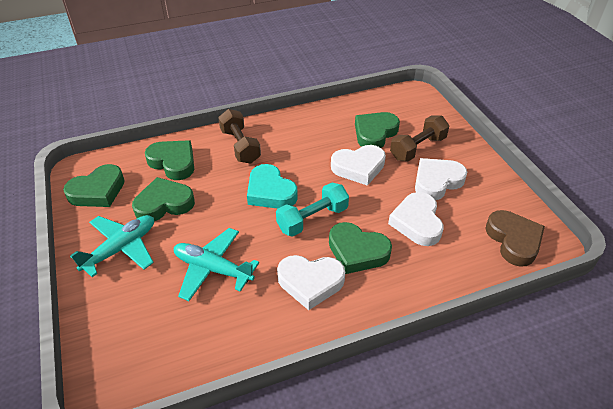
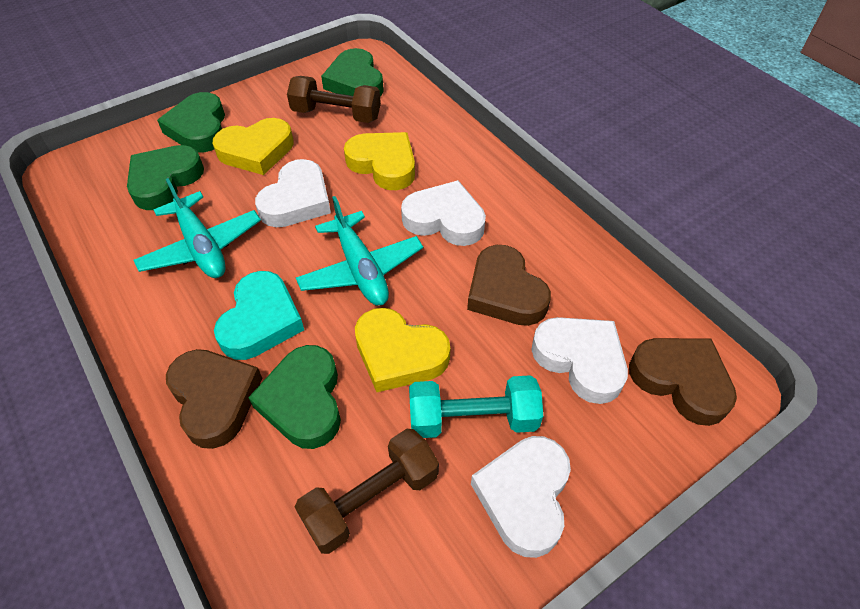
brown heart: 1 -> 3
green heart: 5 -> 4
yellow heart: 0 -> 3

